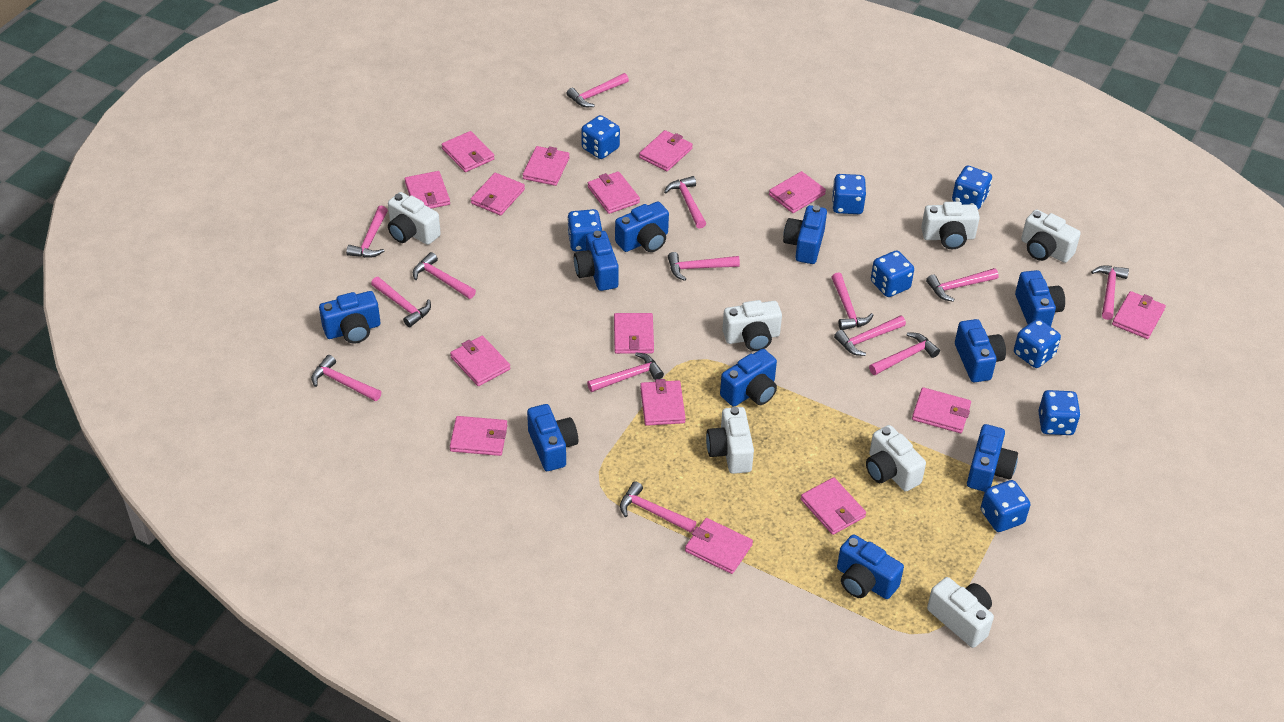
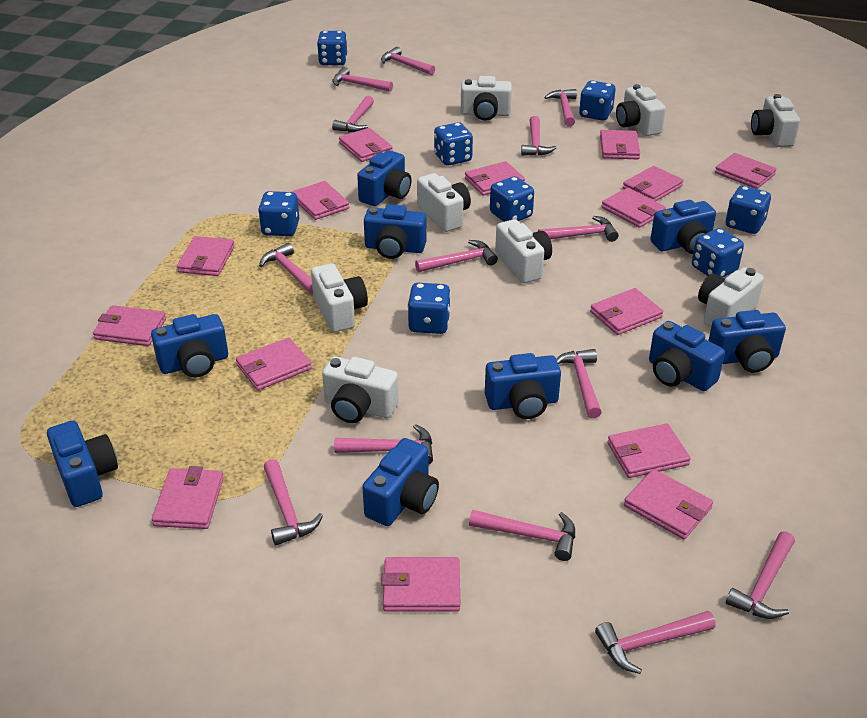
blue camera: 10 -> 9
white camera: 7 -> 8

